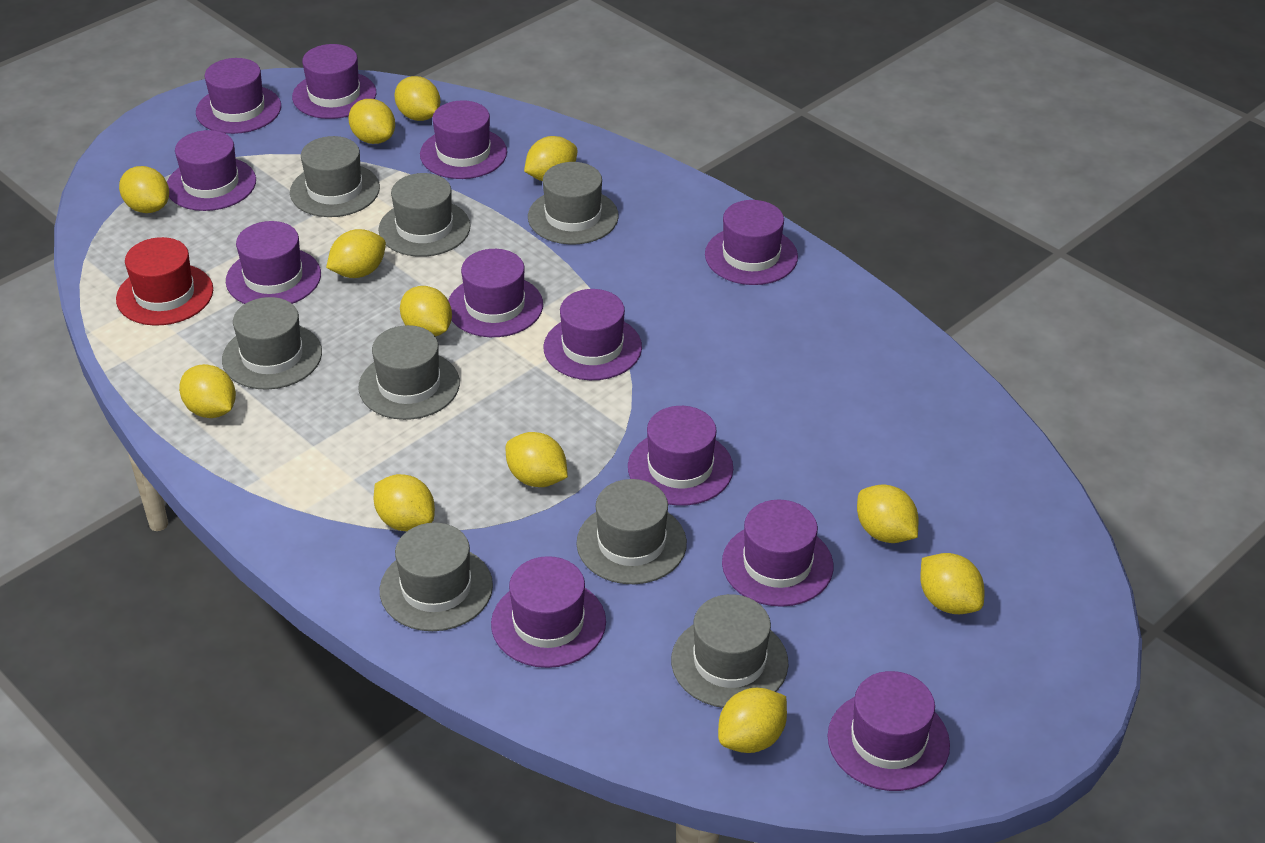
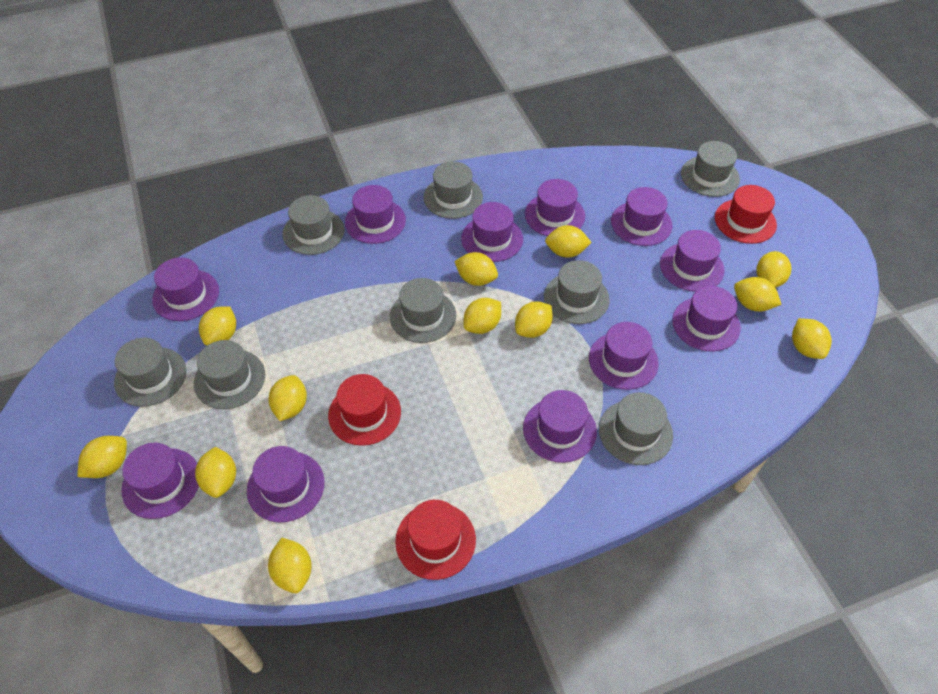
purple hat: 12 -> 11
red hat: 1 -> 3

